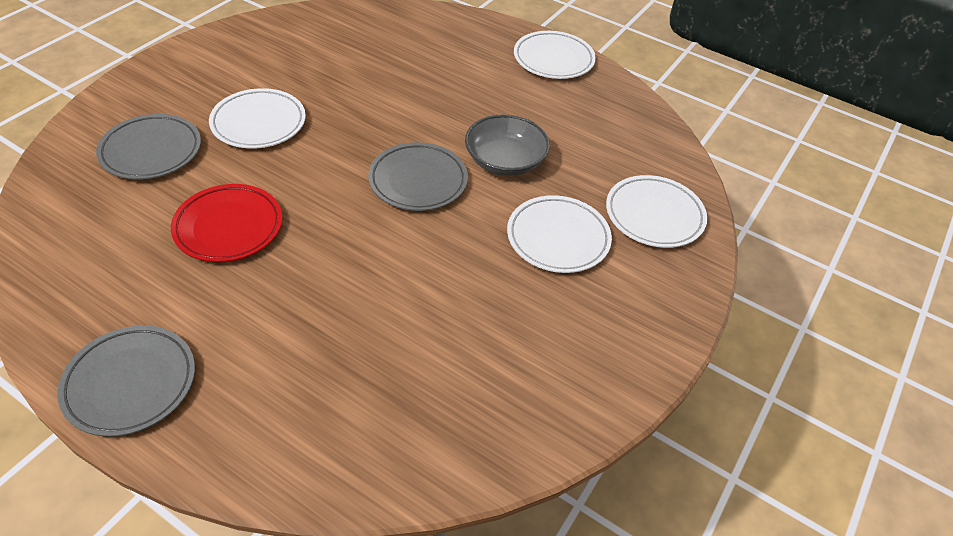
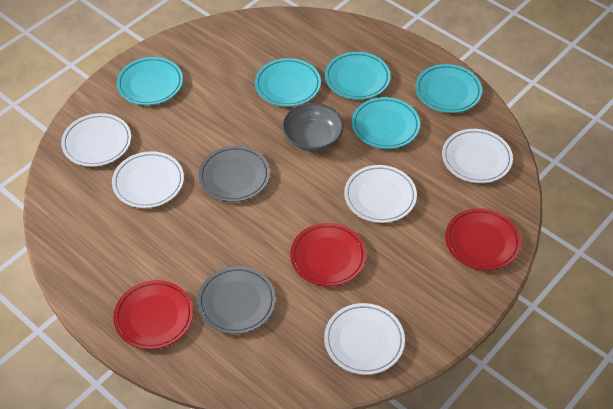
grey plate: 3 -> 2
red plate: 1 -> 3
turquoise plate: 0 -> 5
white plate: 4 -> 5

